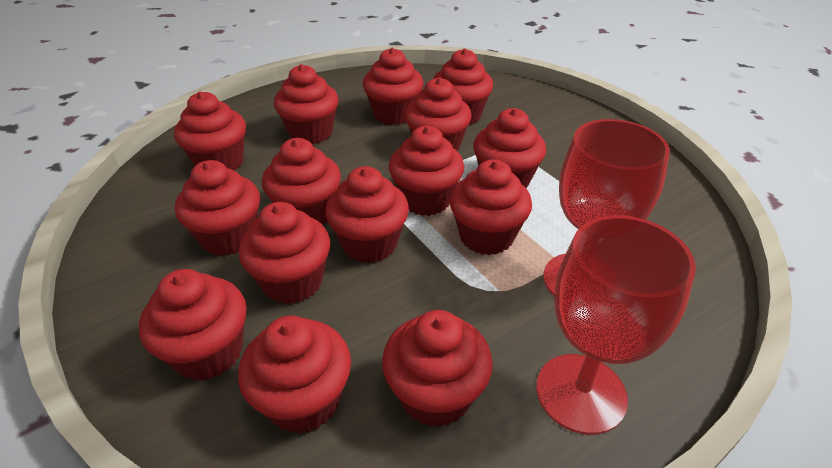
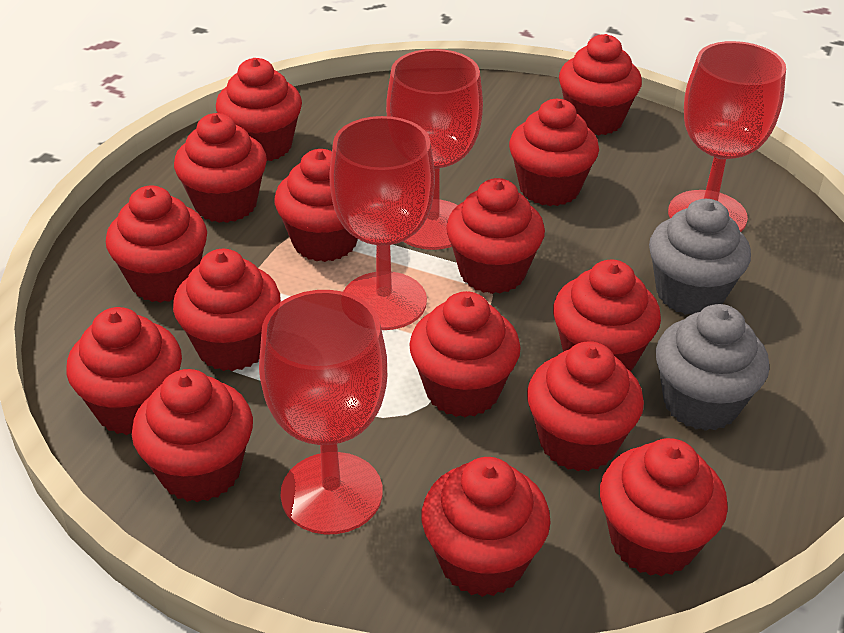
grey cupcake: 0 -> 2
red goblet: 2 -> 4

